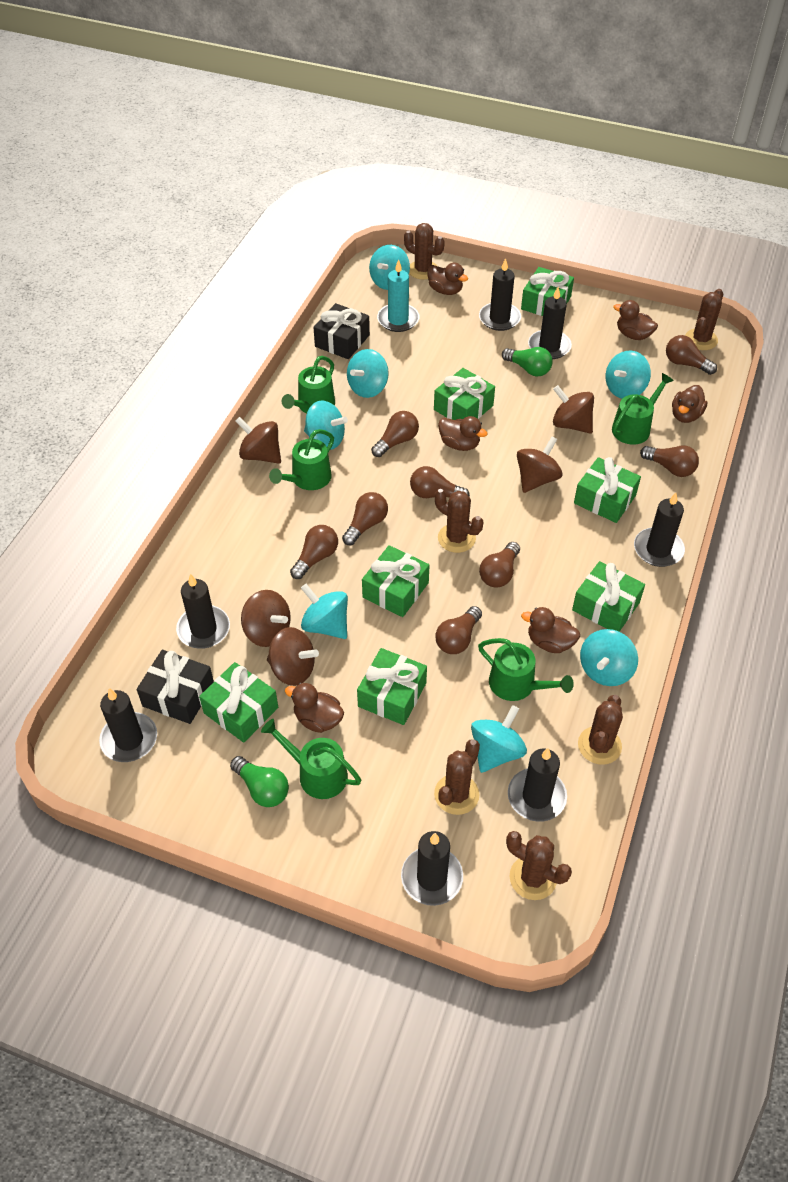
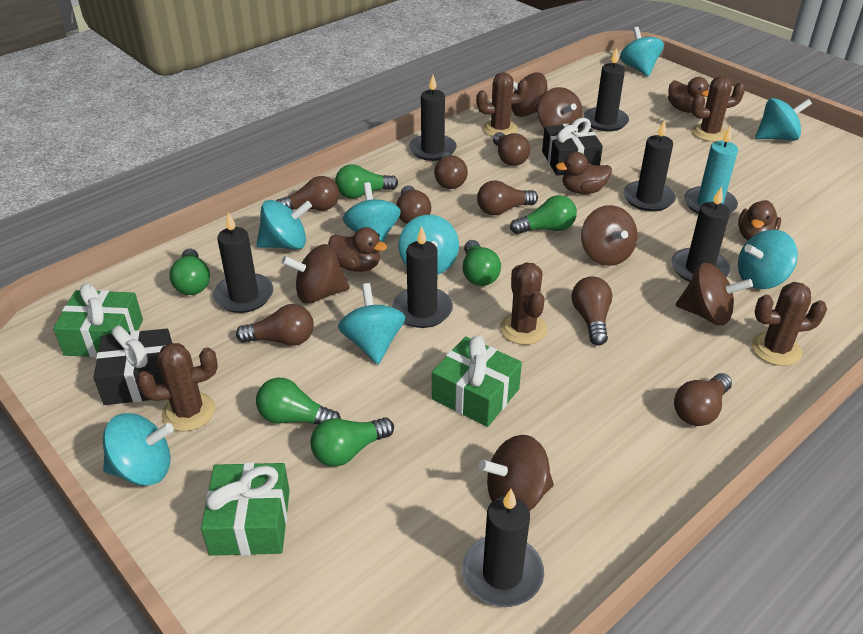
brown cactus: 6 -> 5
brown duck: 6 -> 4
brown spinning top: 5 -> 6
green gift: 7 -> 3
green light bulb: 2 -> 6
green watering can: 5 -> 0
turquoise spinning top: 7 -> 8

